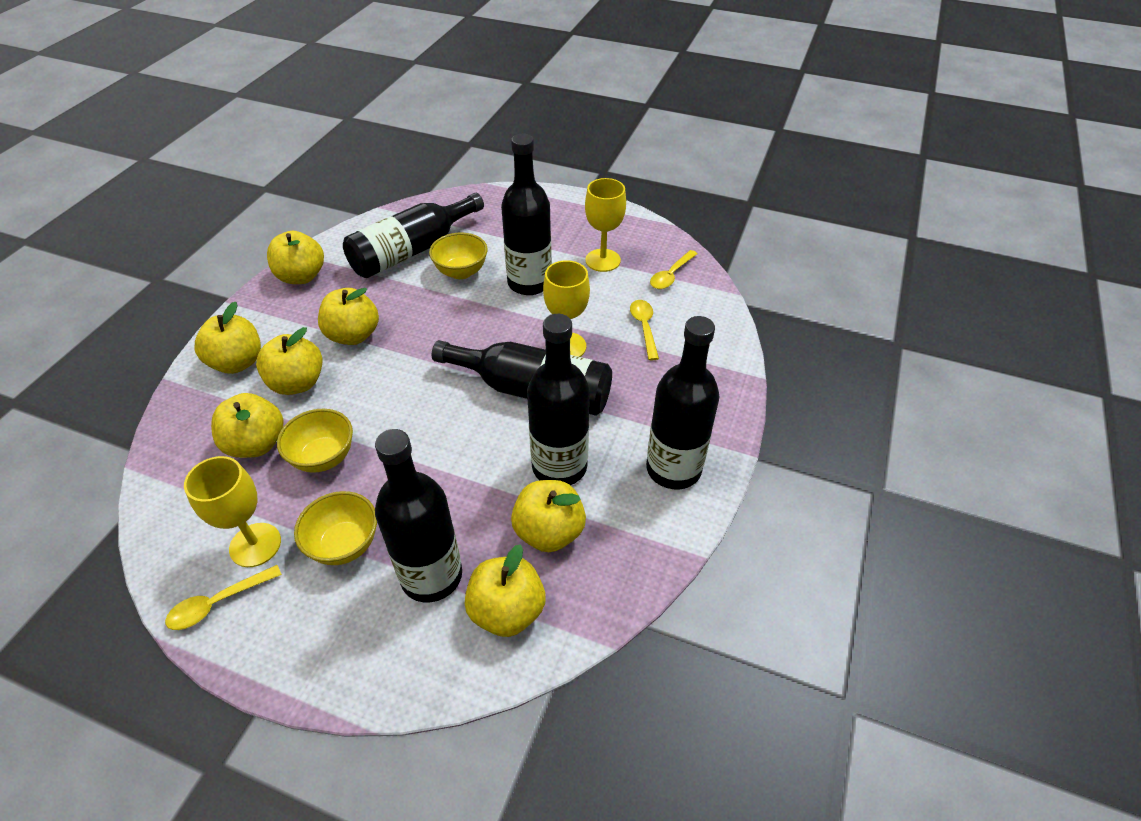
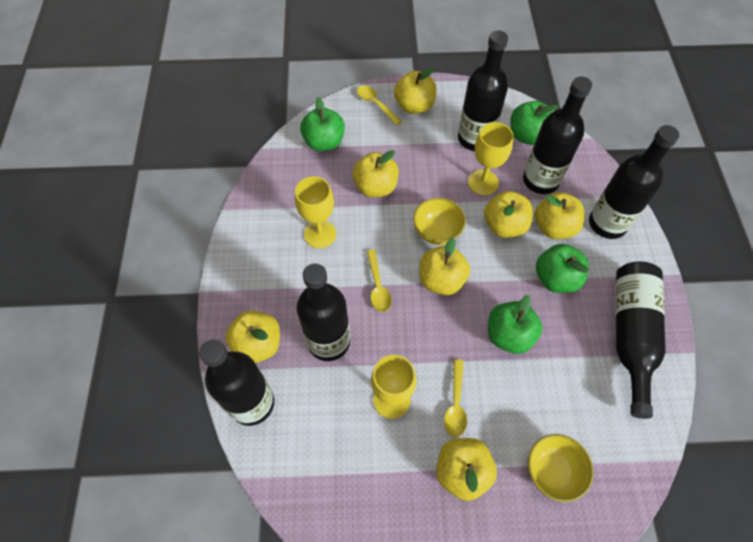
green apple: 0 -> 4
yellow bowl: 3 -> 2

